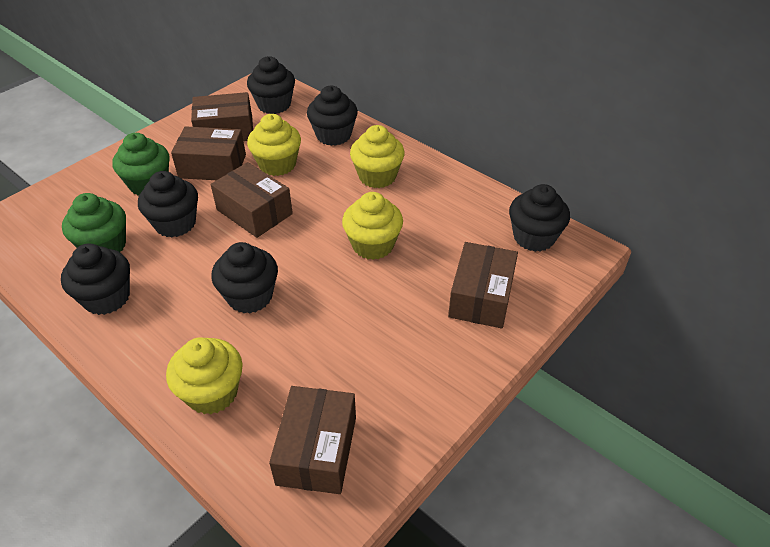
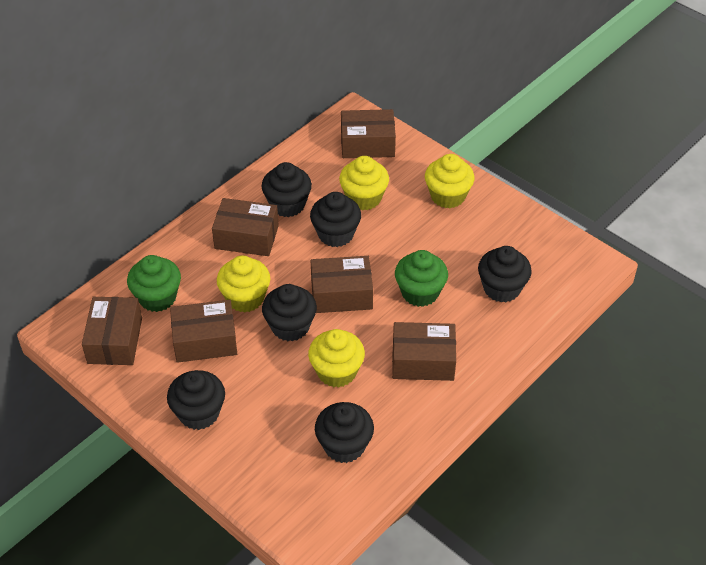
brown box: 5 -> 6

